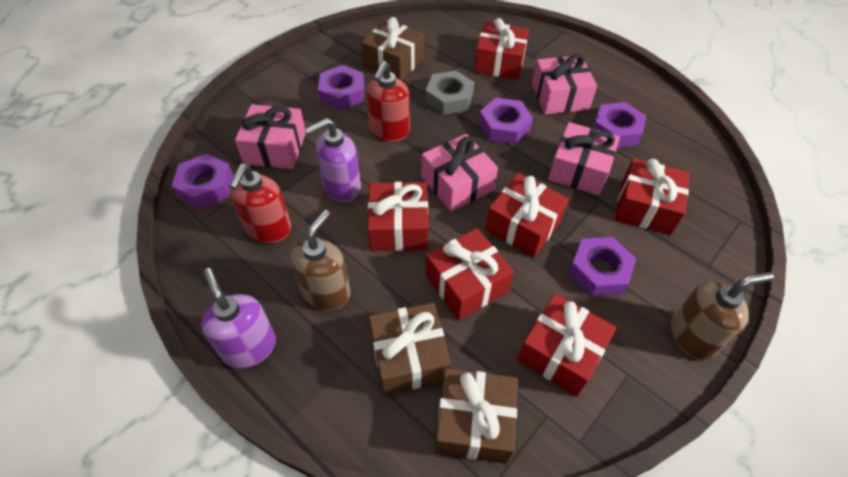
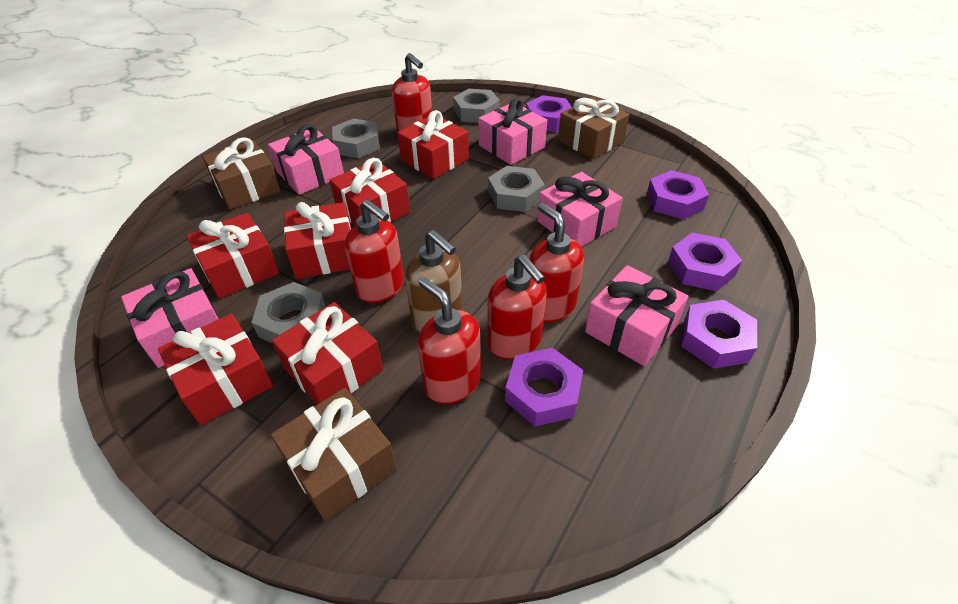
brown soap dispenser: 2 -> 1
grey nut: 1 -> 4
pink gift: 4 -> 5
purple soap dispenser: 2 -> 0
red soap dispenser: 2 -> 5

